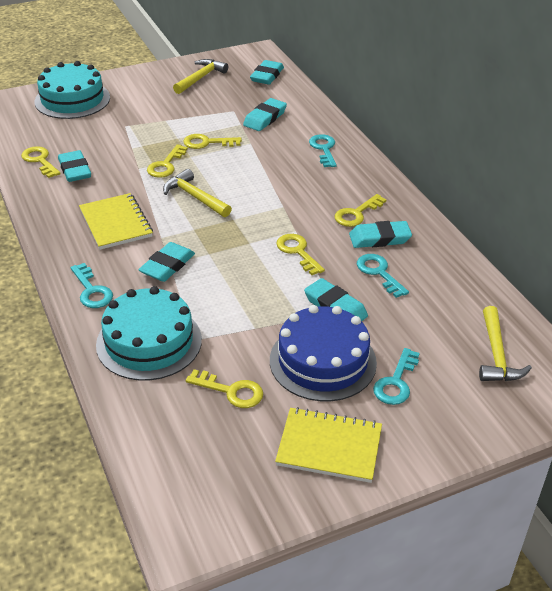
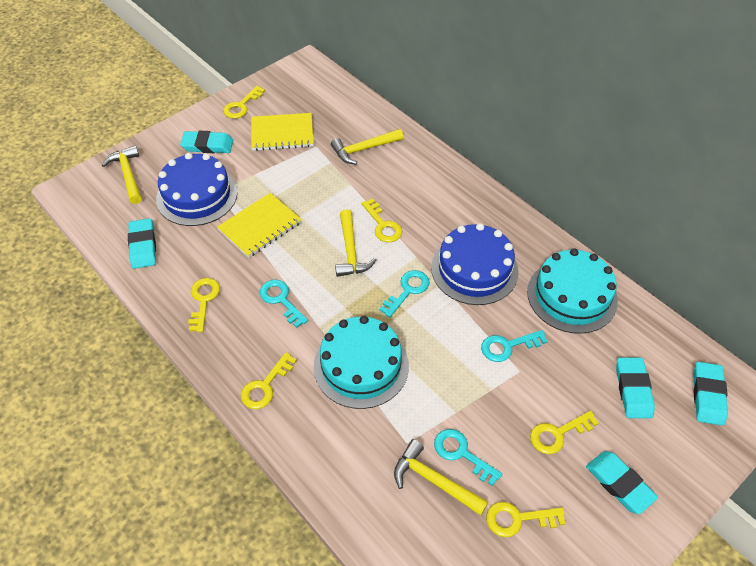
blue cake: 1 -> 2
turquoise eraser: 6 -> 5
yellow hammer: 3 -> 4

